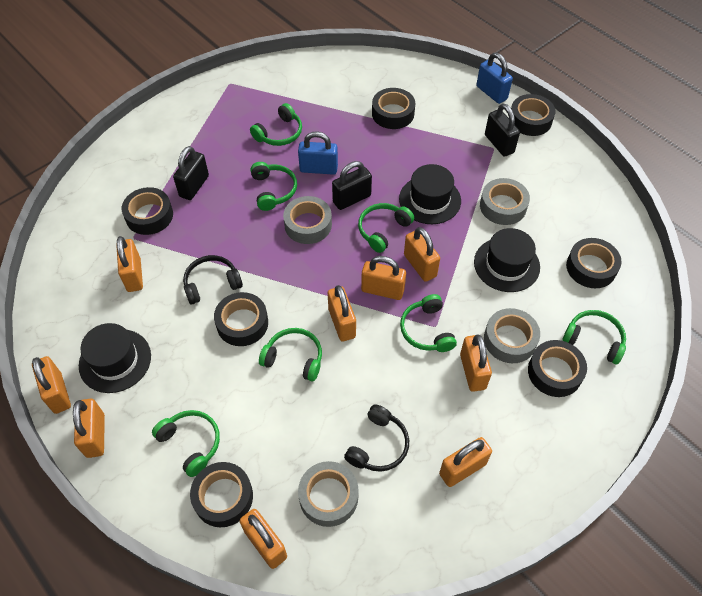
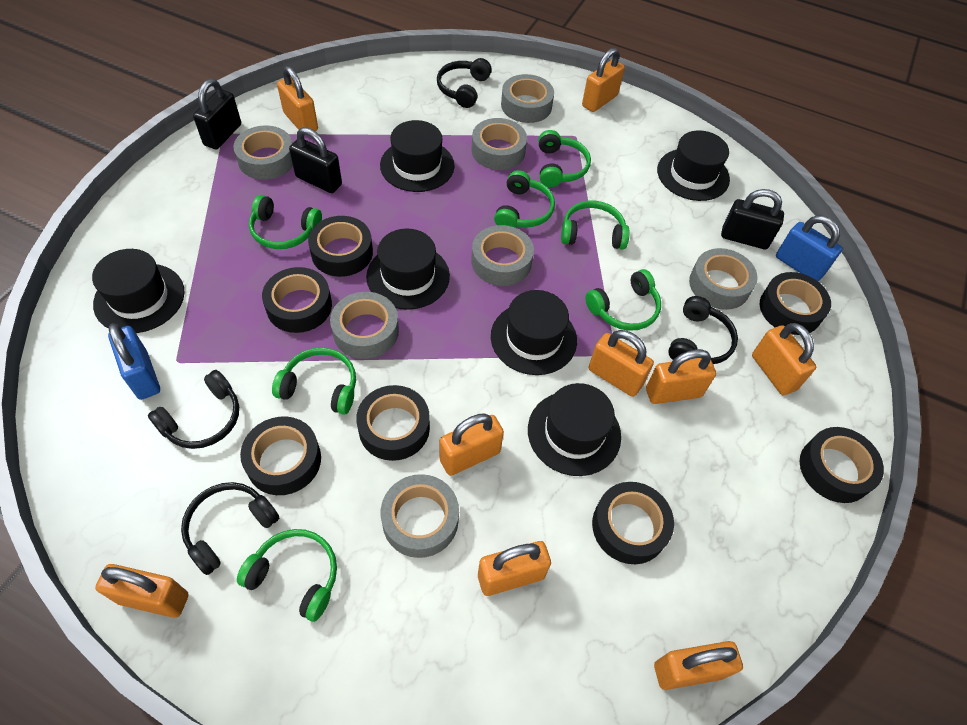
black hat: 3 -> 6
black headphones: 2 -> 4
grey tape: 4 -> 7

